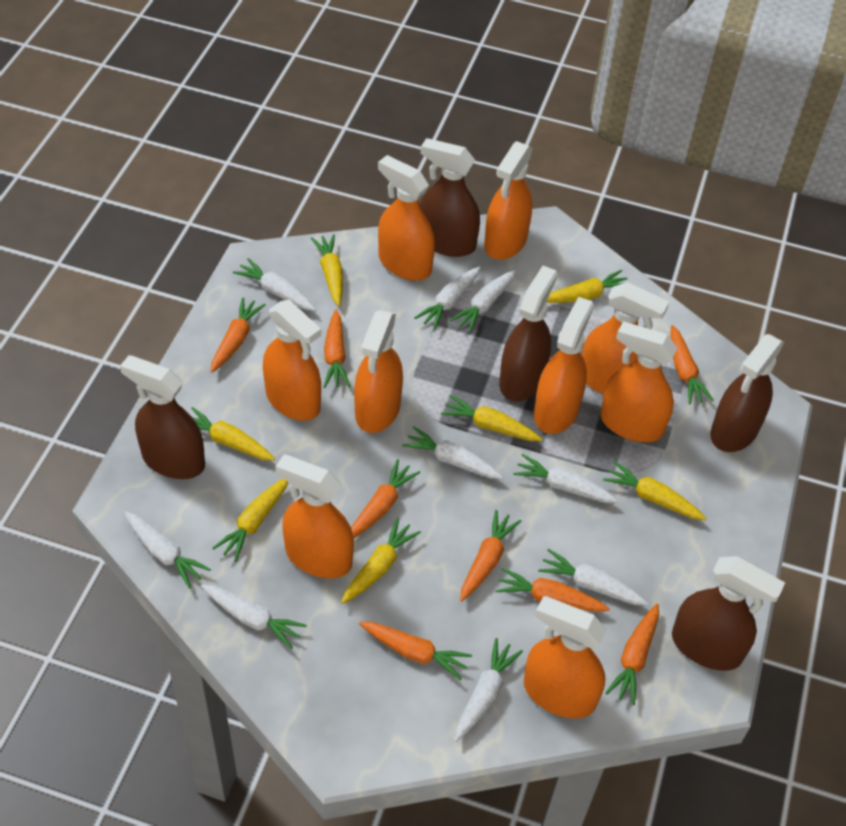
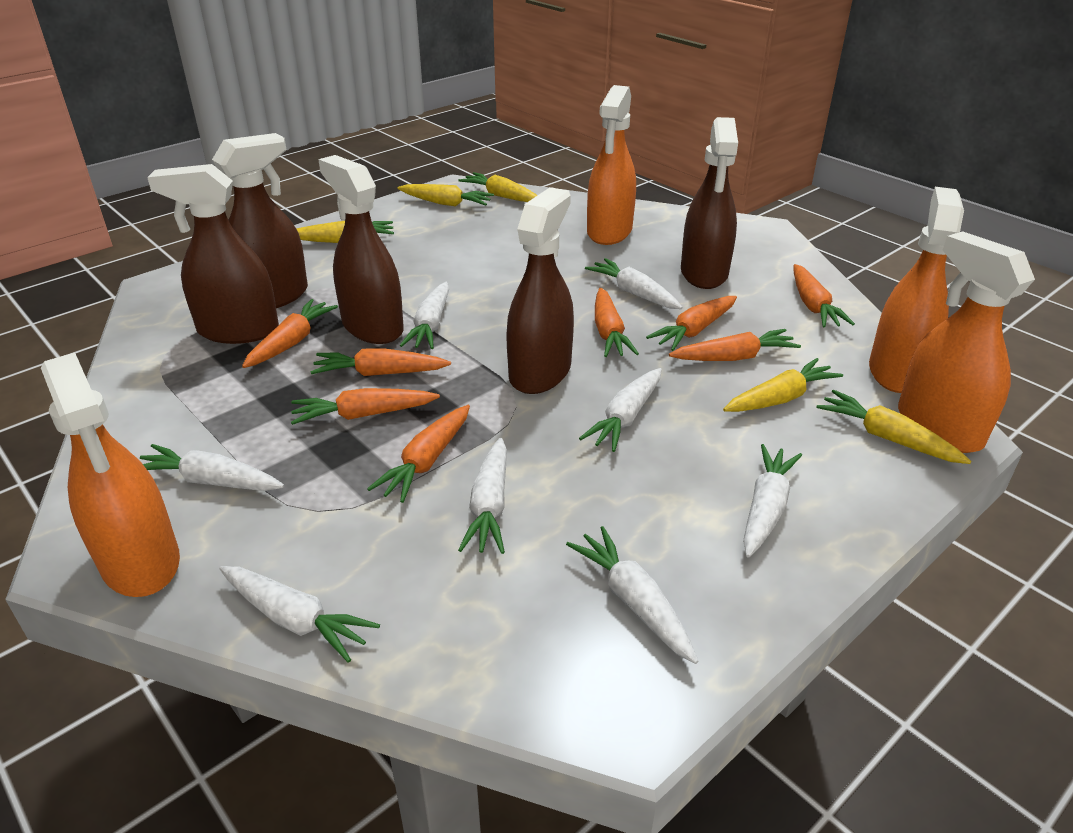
orange spray bottle: 9 -> 4
white carrot: 9 -> 8
yellow carrot: 7 -> 5

